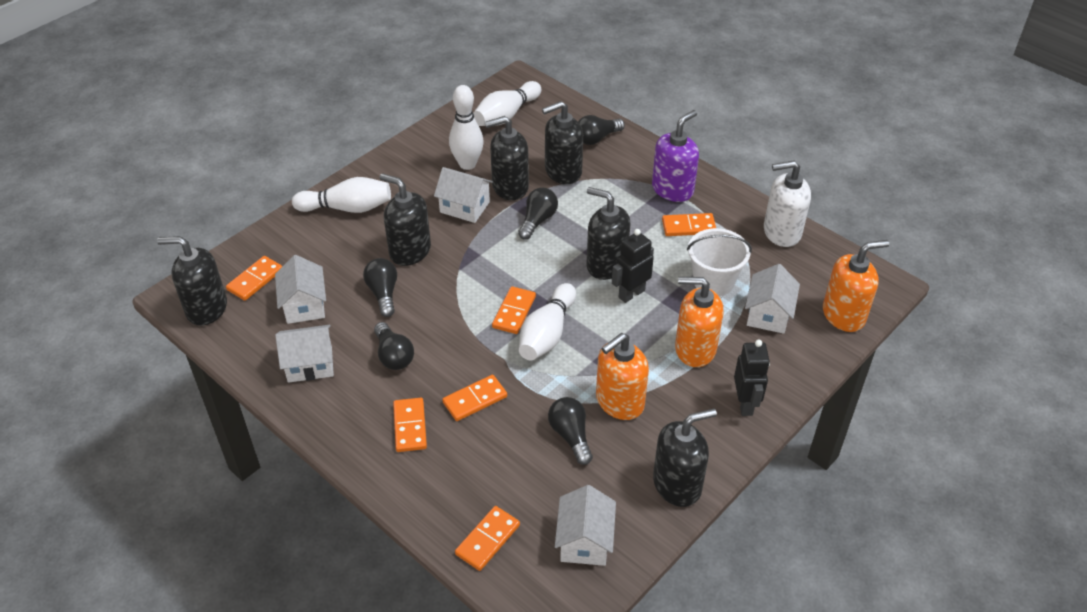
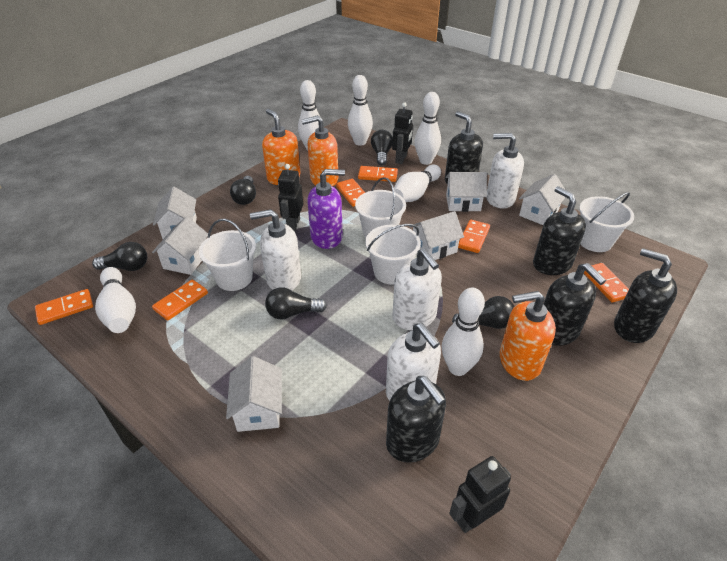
black robot: 2 -> 3
black soap dispenser: 6 -> 5
white bowling pin: 4 -> 6
white bucket: 1 -> 4
white house: 5 -> 6
white soap dispenser: 1 -> 4

